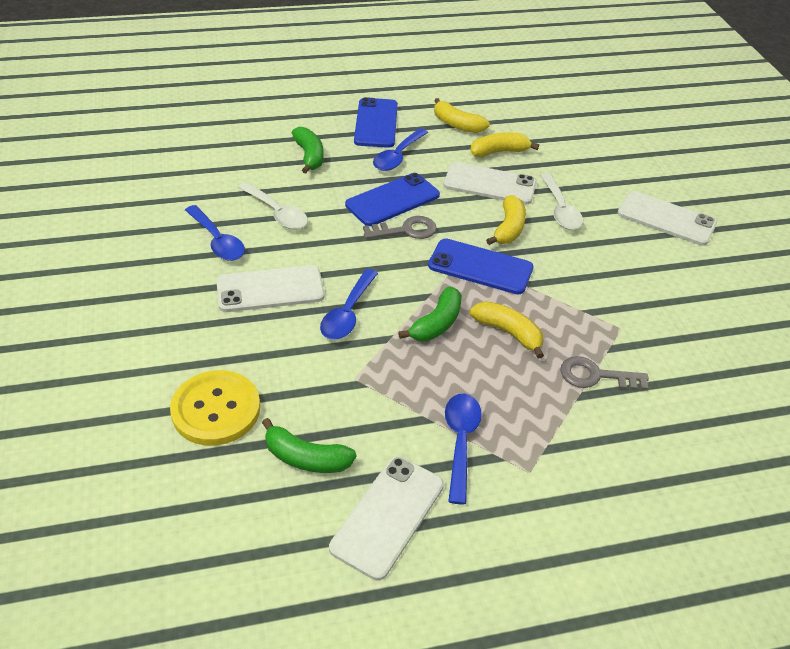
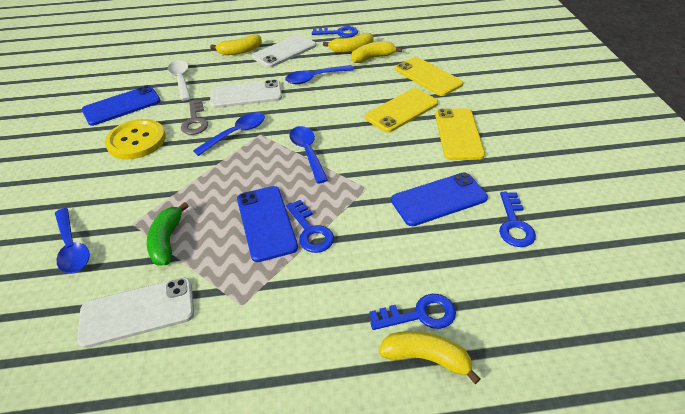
blue key: 0 -> 4
green banana: 3 -> 1
grey key: 2 -> 1
white phone: 4 -> 3
white spoon: 2 -> 1
yellow phone: 0 -> 3

